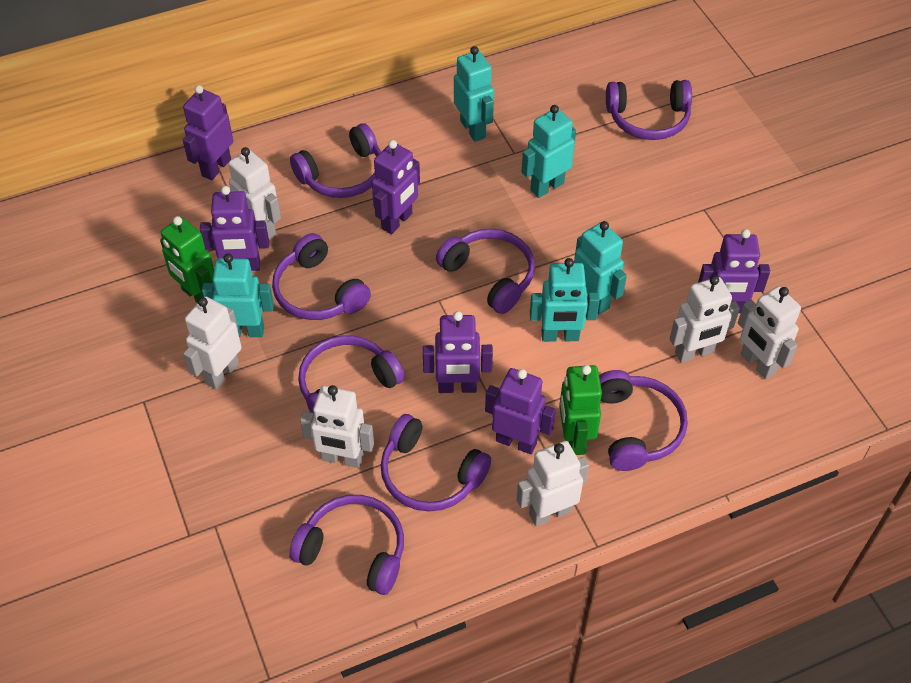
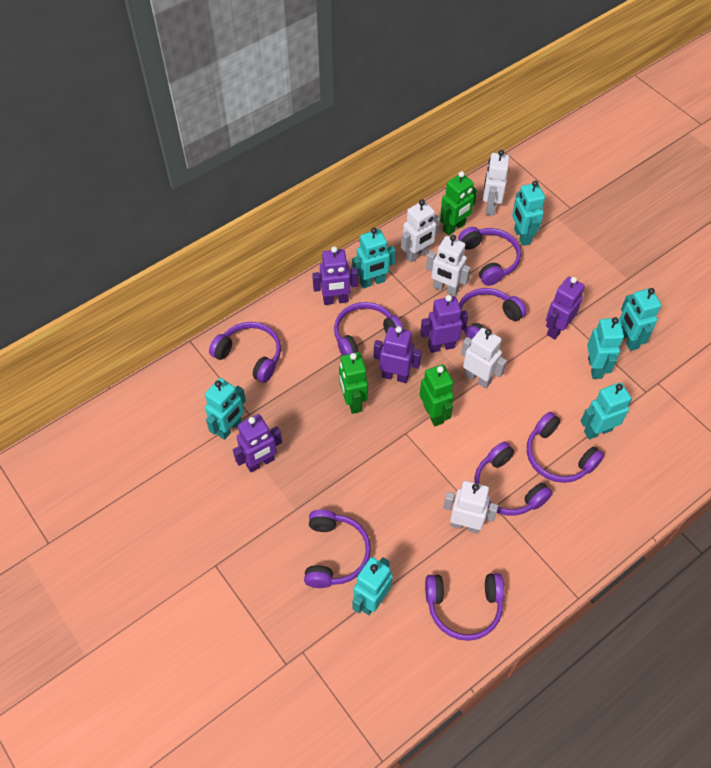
green robot: 2 -> 3
purple robot: 6 -> 5
turquoise robot: 5 -> 7
white robot: 6 -> 5

